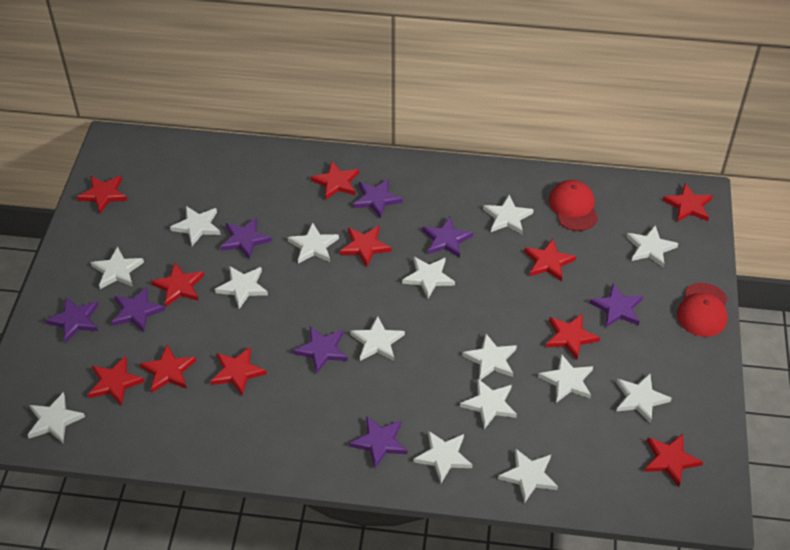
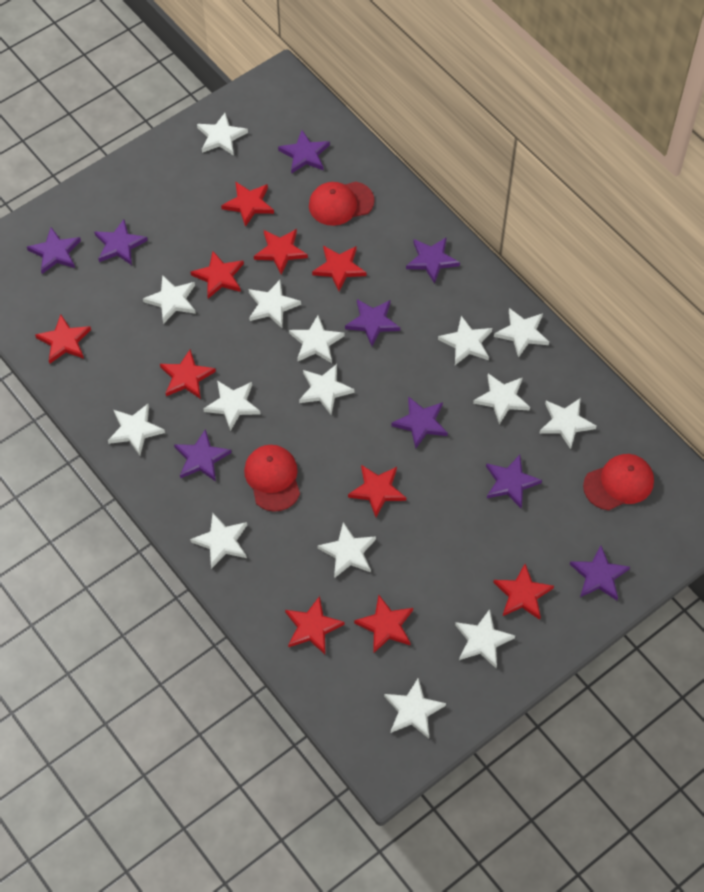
purple star: 8 -> 9
red cap: 2 -> 3
red star: 11 -> 10

